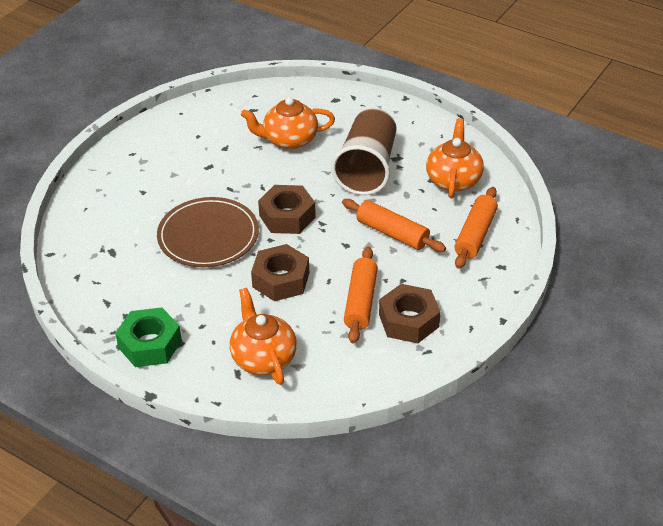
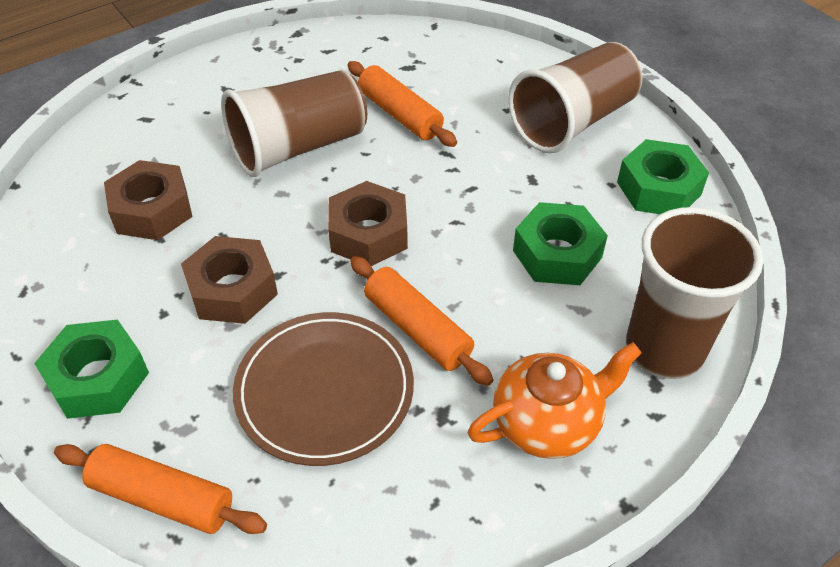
brown cup: 1 -> 3
green nut: 1 -> 3
orange teapot: 3 -> 1

